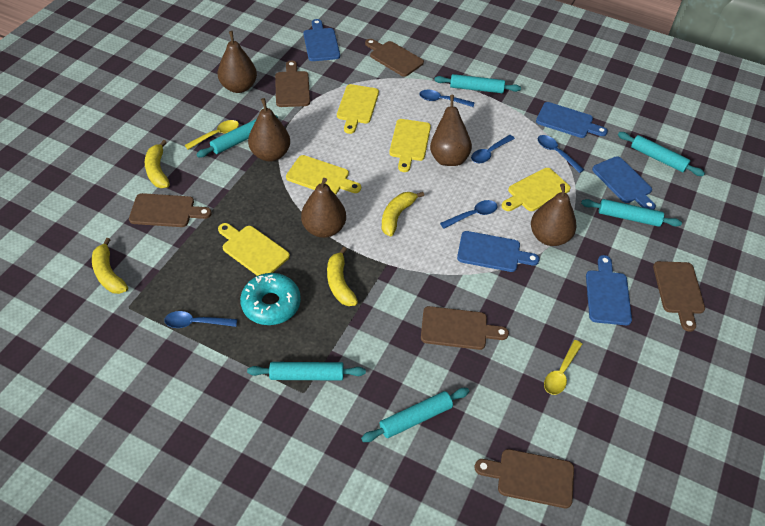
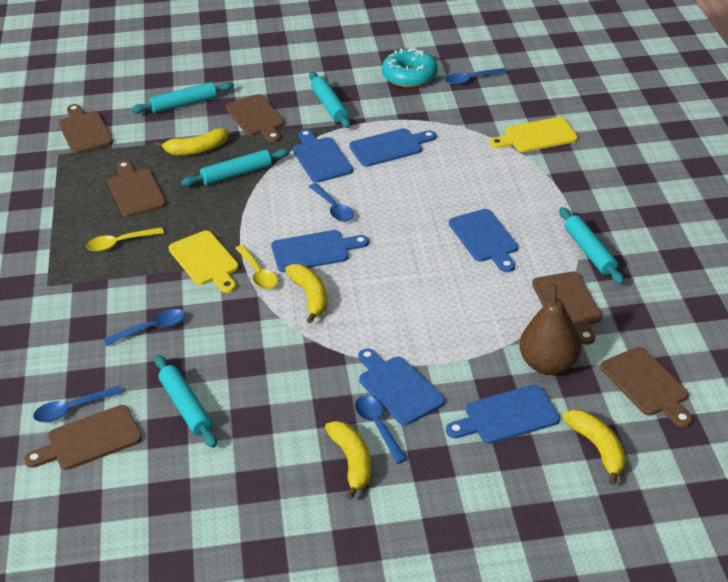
blue cutting board: 5 -> 6
brown pear: 5 -> 1
turquoise rolling pin: 6 -> 5
yellow cutting board: 5 -> 2

